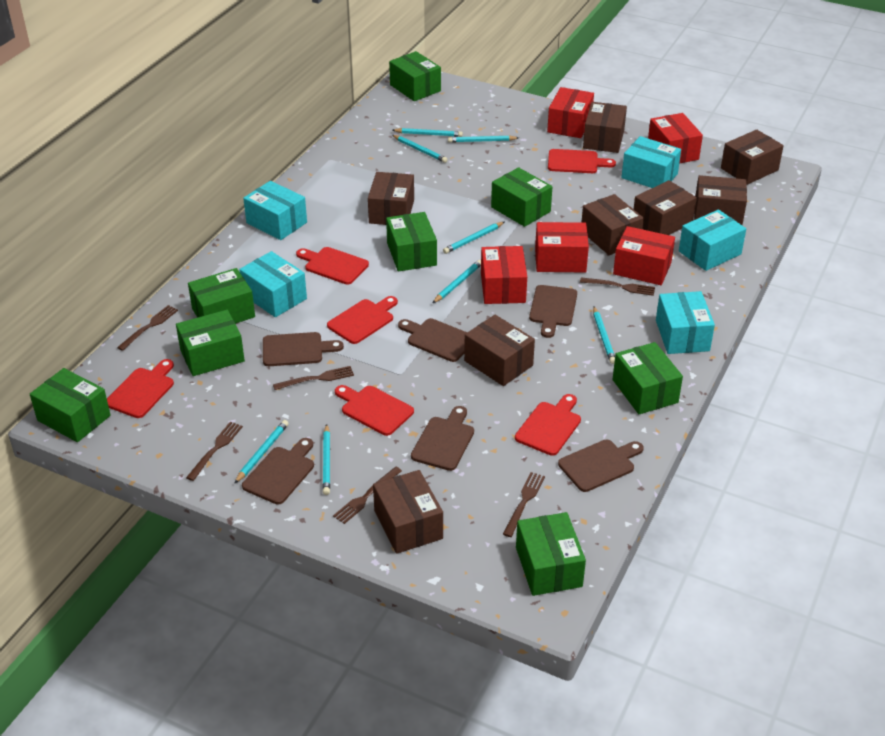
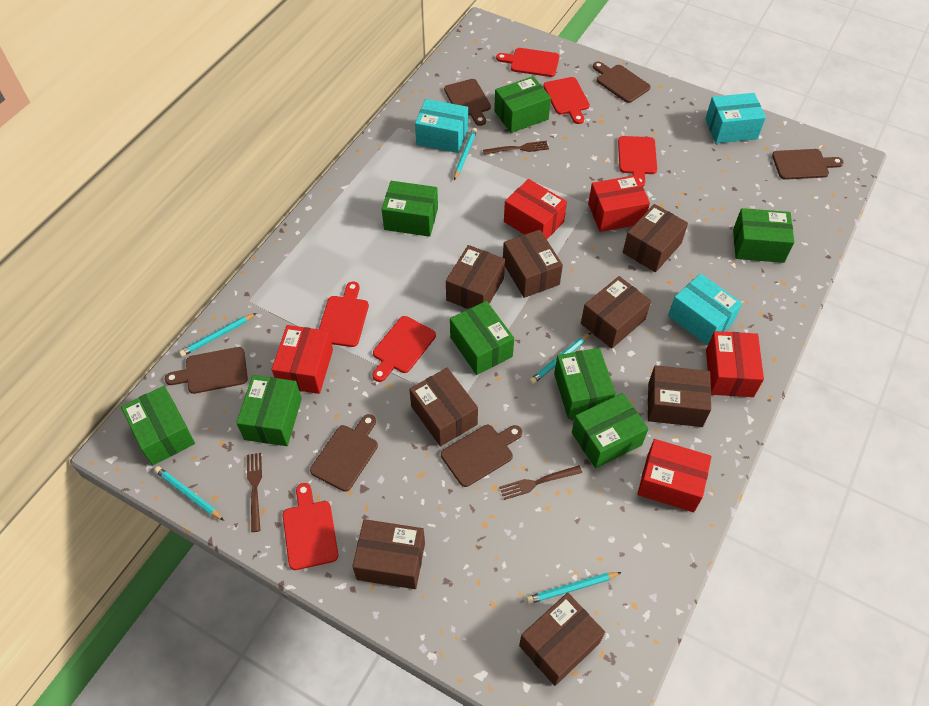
brown fork: 6 -> 3
turquoise box: 5 -> 3
turquoise pencil: 8 -> 5

